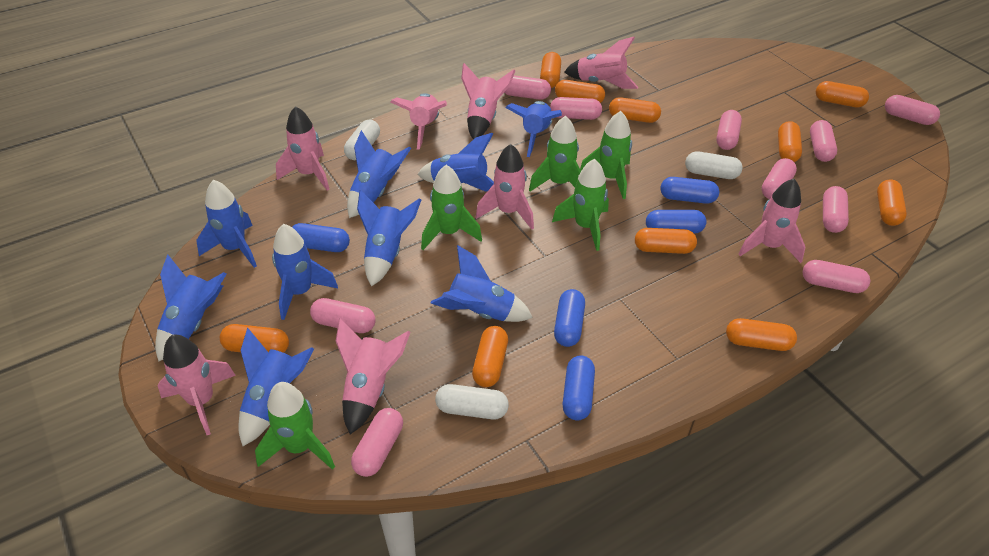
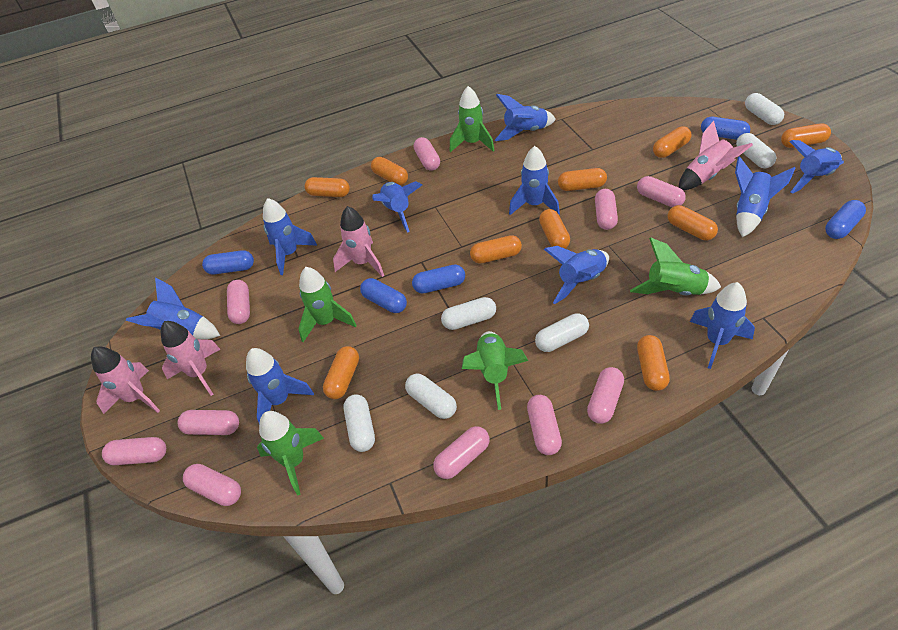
blue rocket: 9 -> 10
pink rocket: 8 -> 4
white capsule: 3 -> 6

